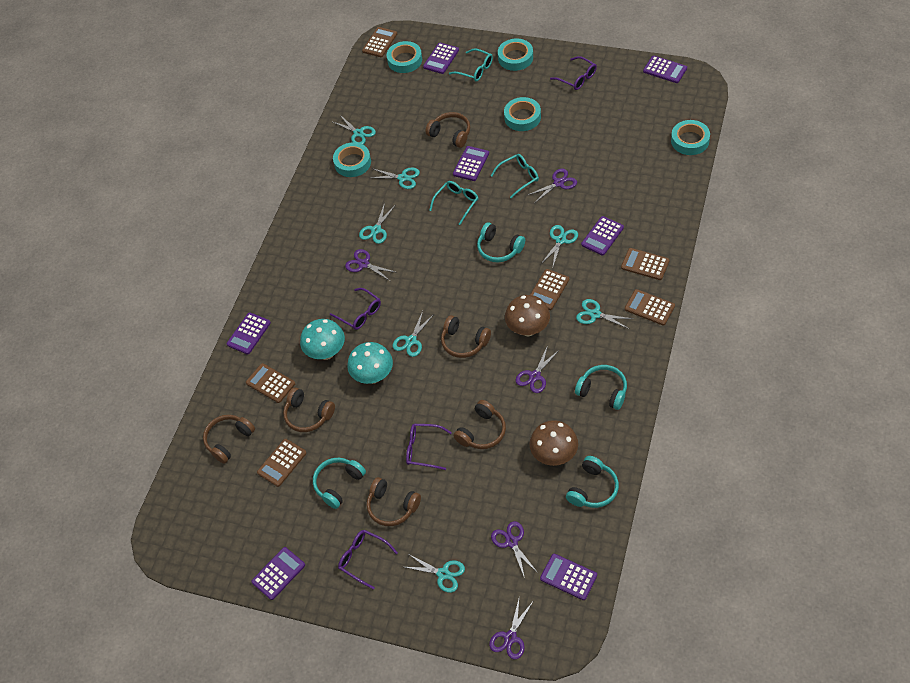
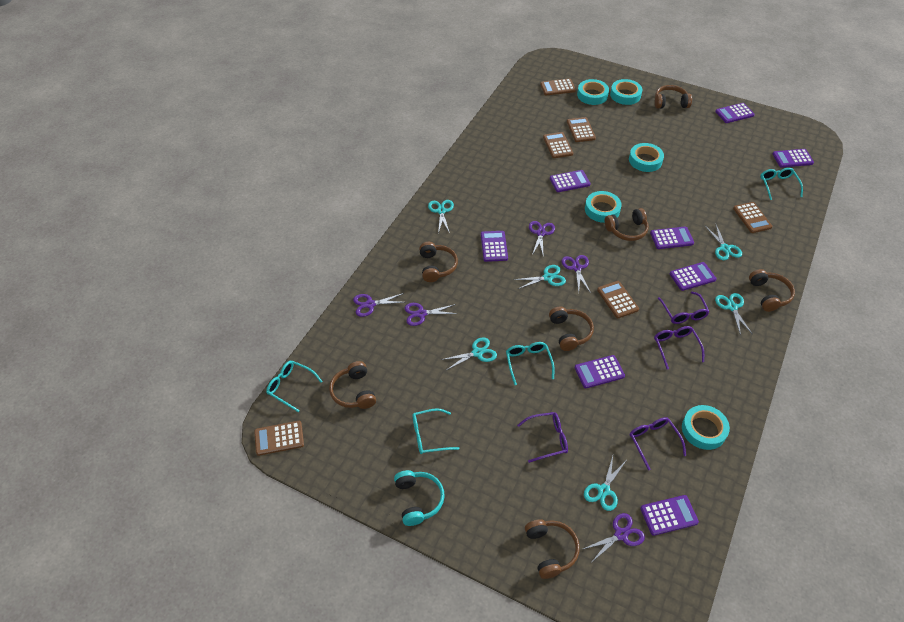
brown headphones: 6 -> 7
brown mushroom: 2 -> 0
purple calculator: 7 -> 8
turquoise glasses: 3 -> 4
turquoise headphones: 4 -> 1
turquoise mushroom: 2 -> 0
turquoise scissors: 7 -> 6

